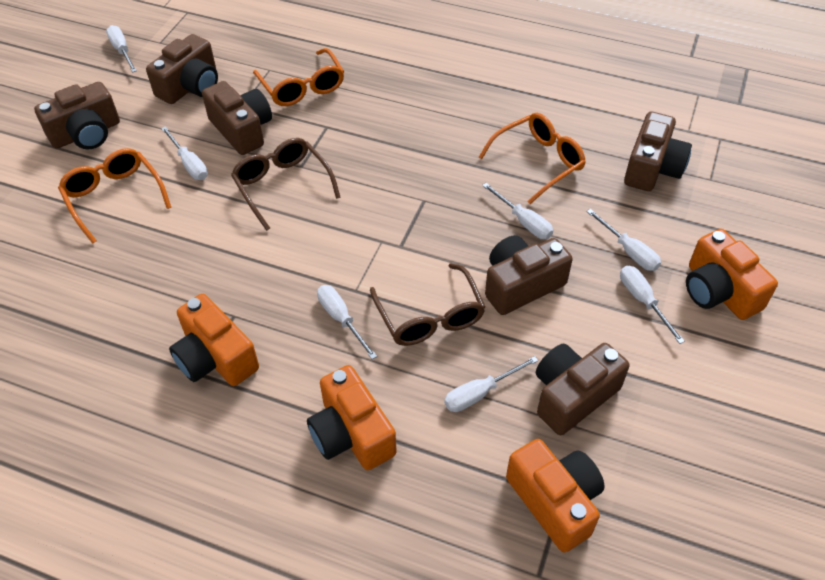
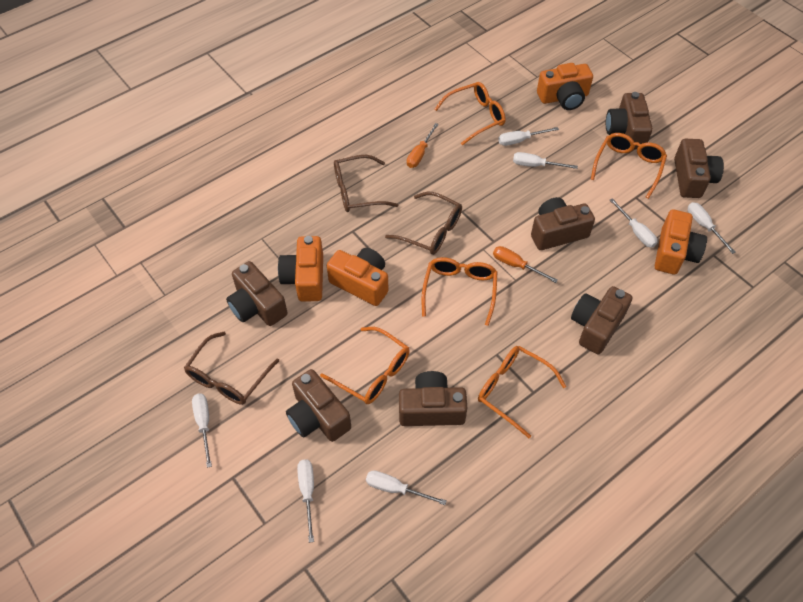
brown camera: 6 -> 7
brown glasses: 2 -> 3
orange glasses: 3 -> 5
orange screwdriver: 0 -> 2

